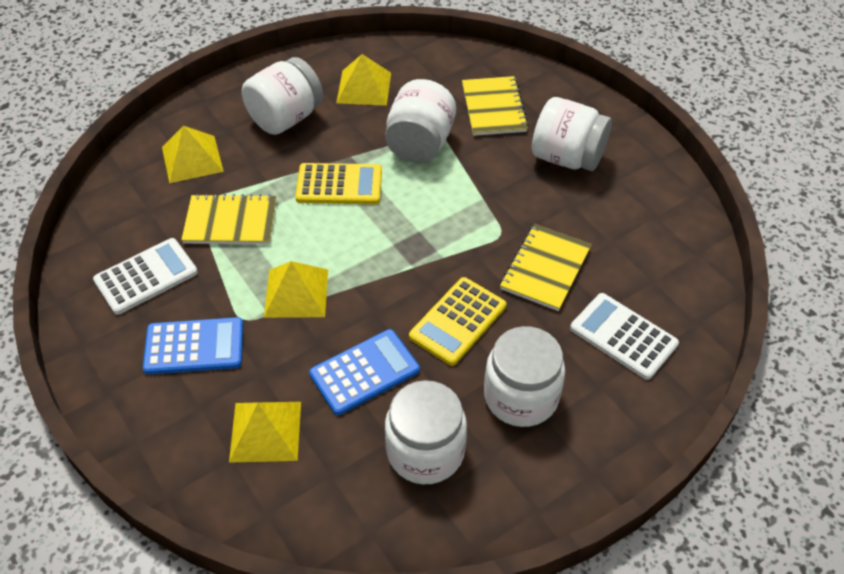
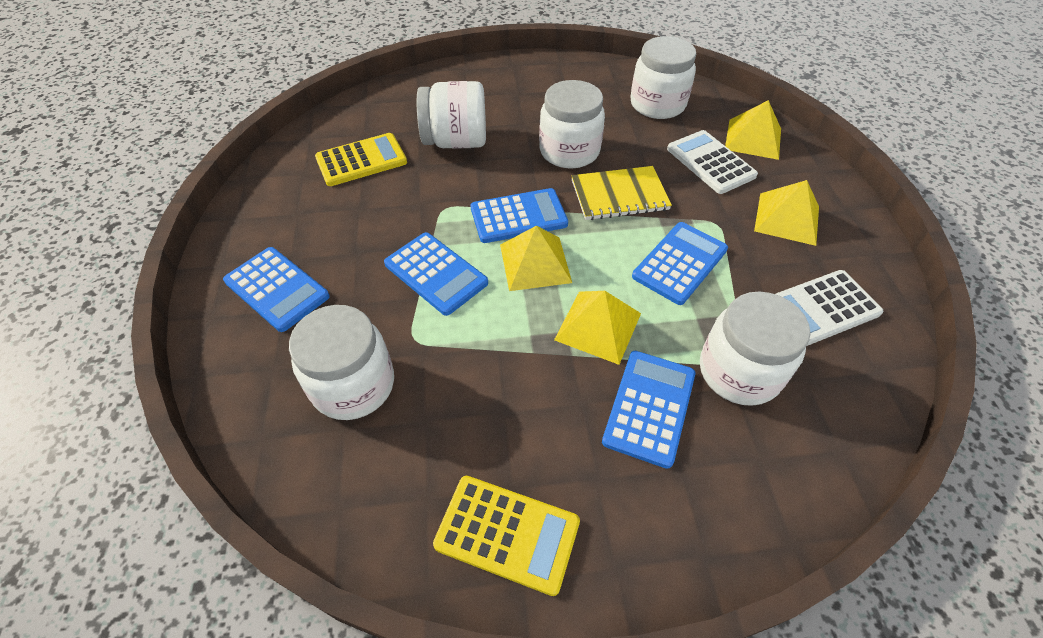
blue calculator: 2 -> 5
yellow notebook: 3 -> 1

